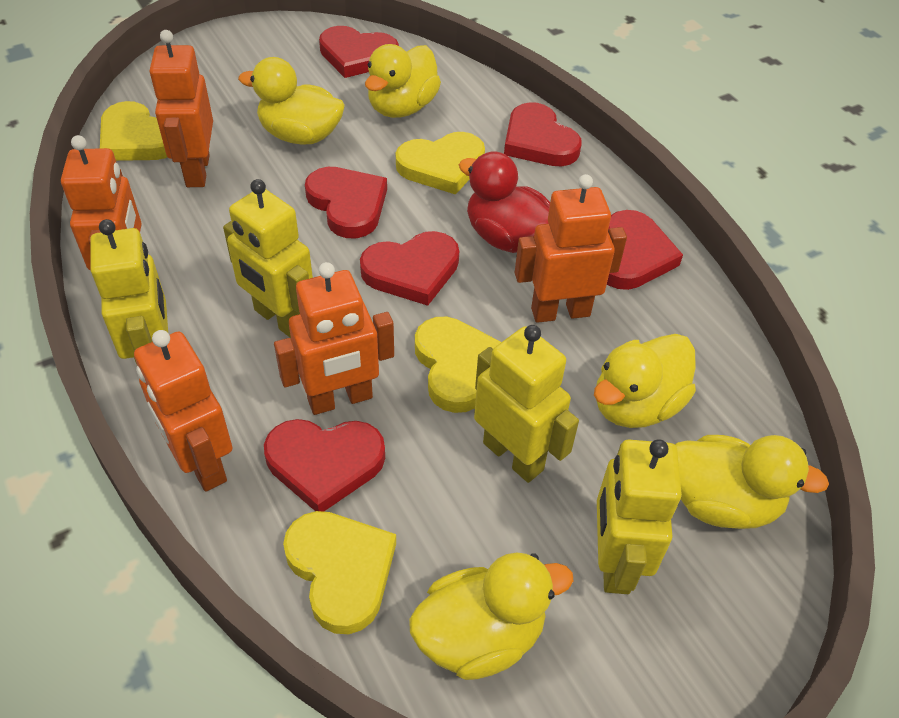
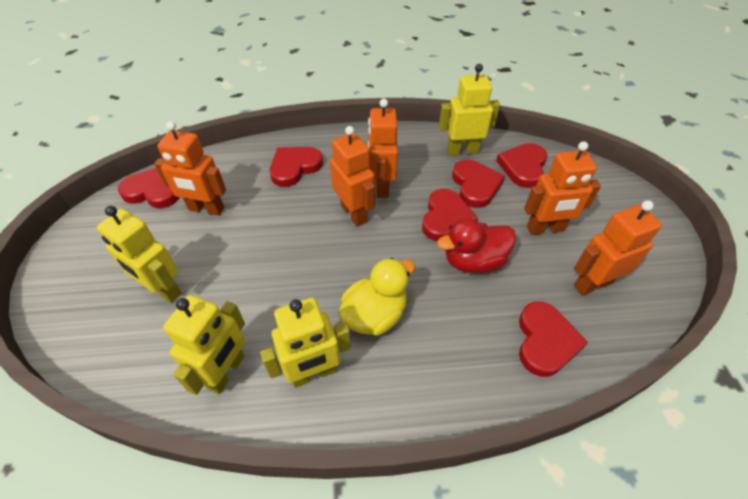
yellow duck: 5 -> 1
yellow heart: 4 -> 0

